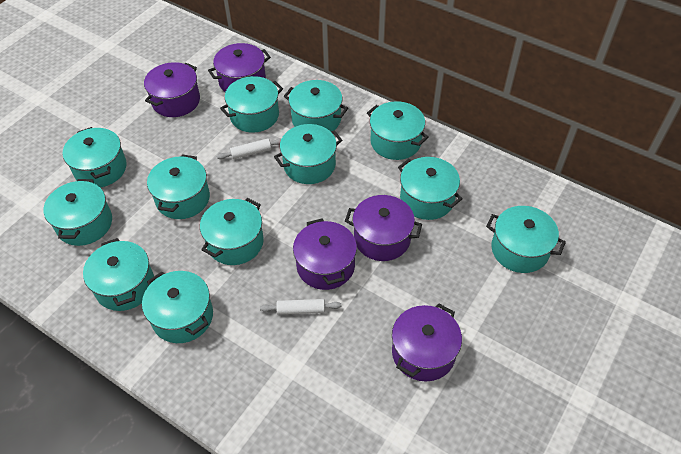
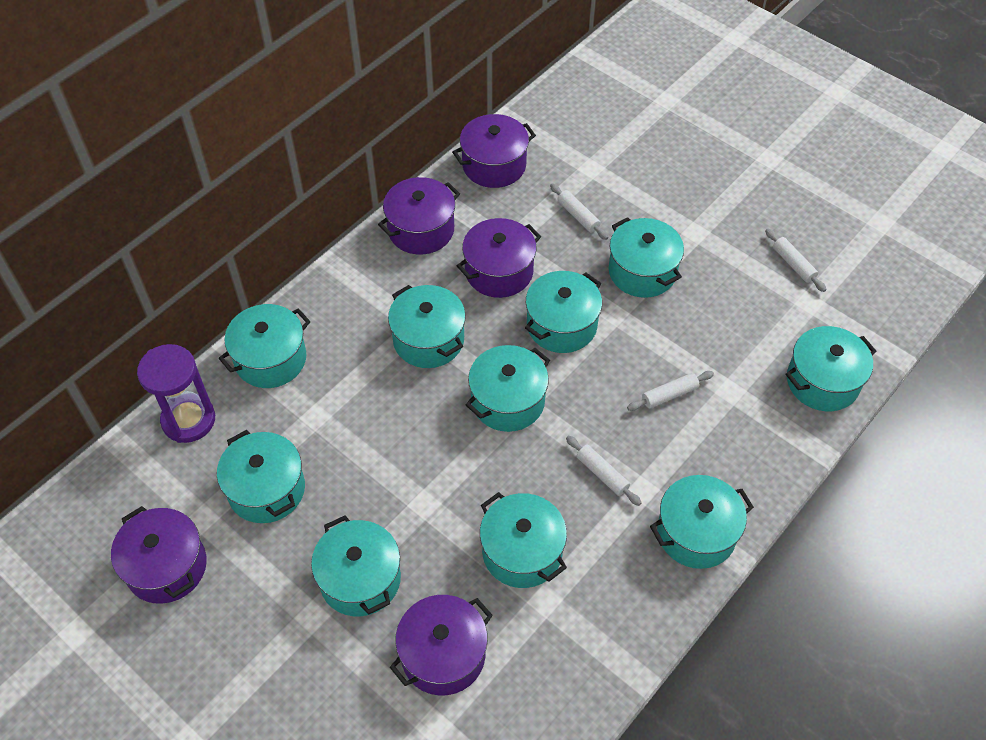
purple hourglass: 0 -> 1
turquoise pot: 12 -> 10
white rolling pin: 2 -> 4

